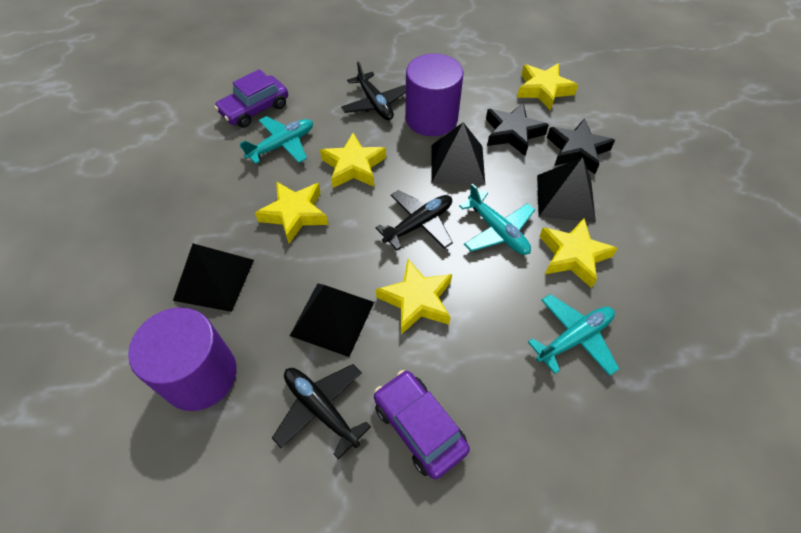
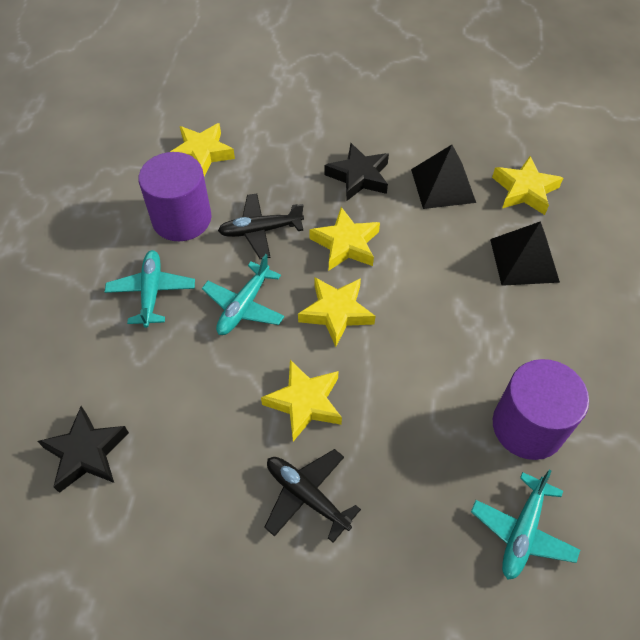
black plane: 3 -> 2
black pyramid: 4 -> 2
purple car: 2 -> 0

